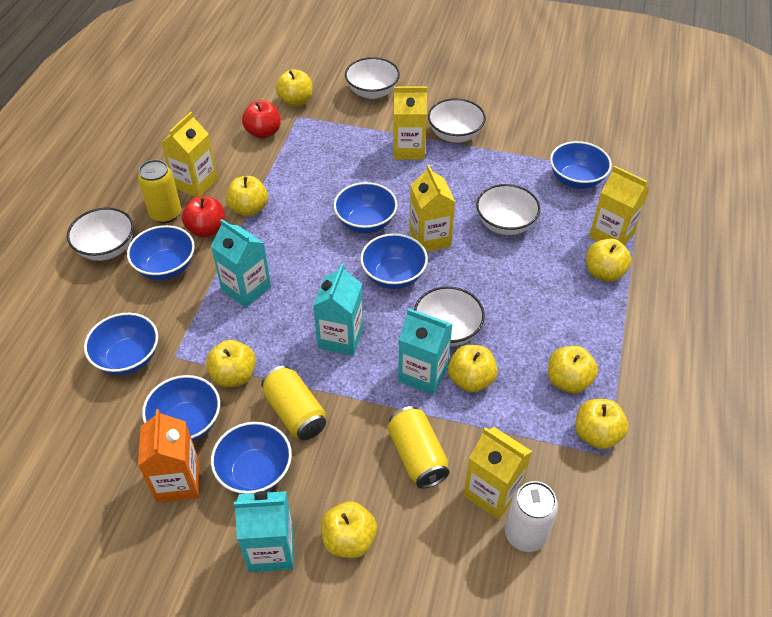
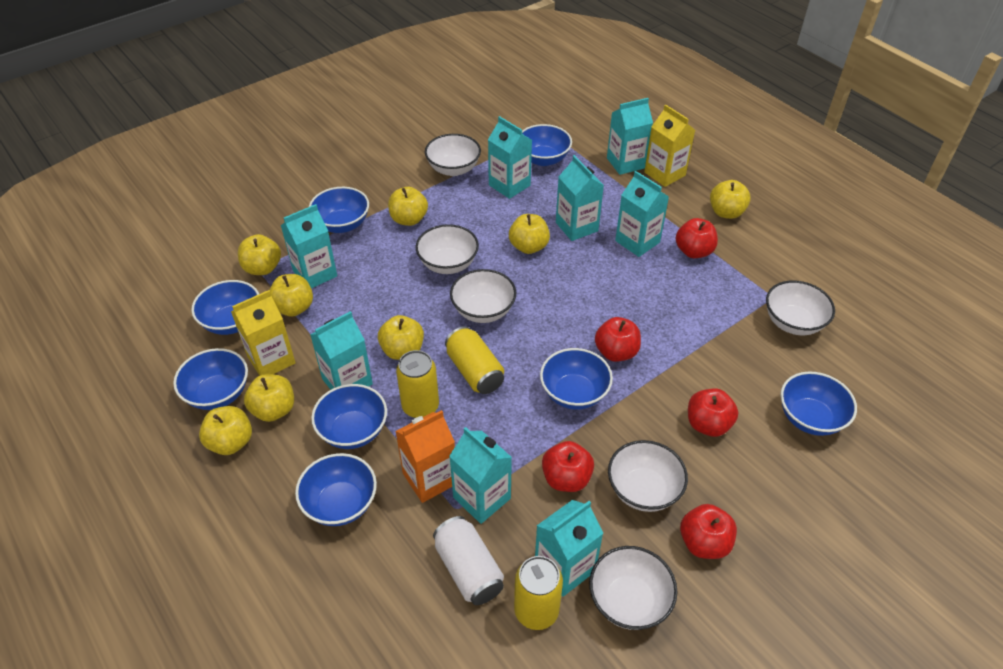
blue bowl: 7 -> 8
red apple: 2 -> 5
turquoise carton: 4 -> 8
white bowl: 5 -> 6
yellow carton: 5 -> 2

